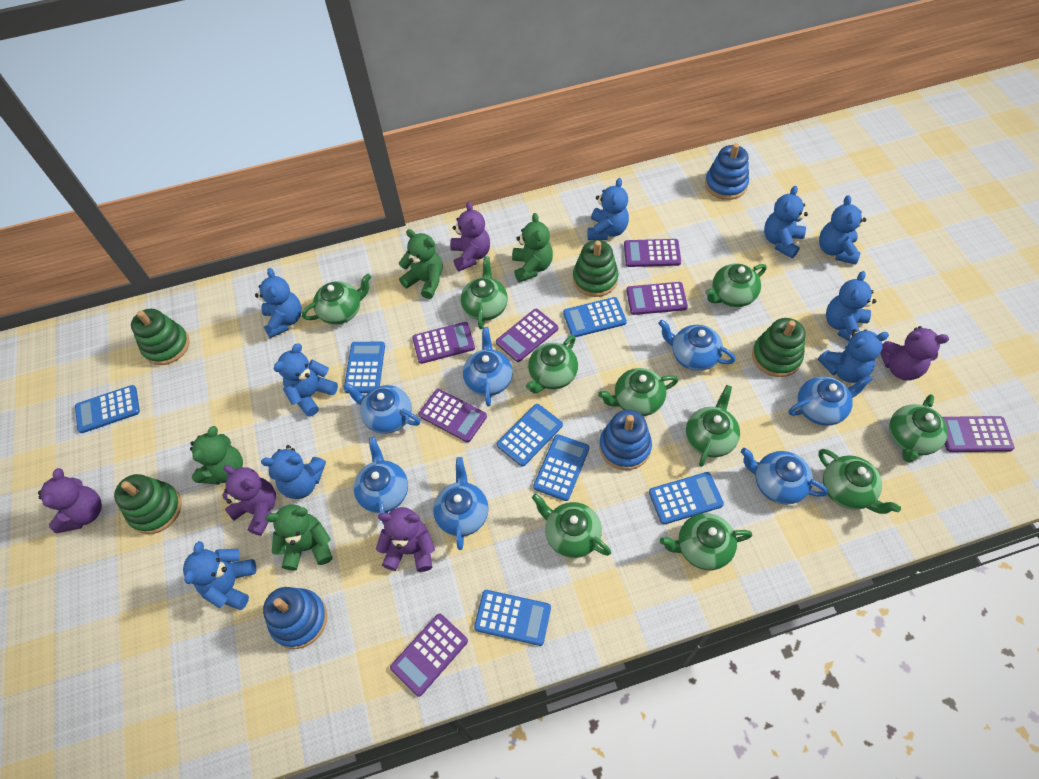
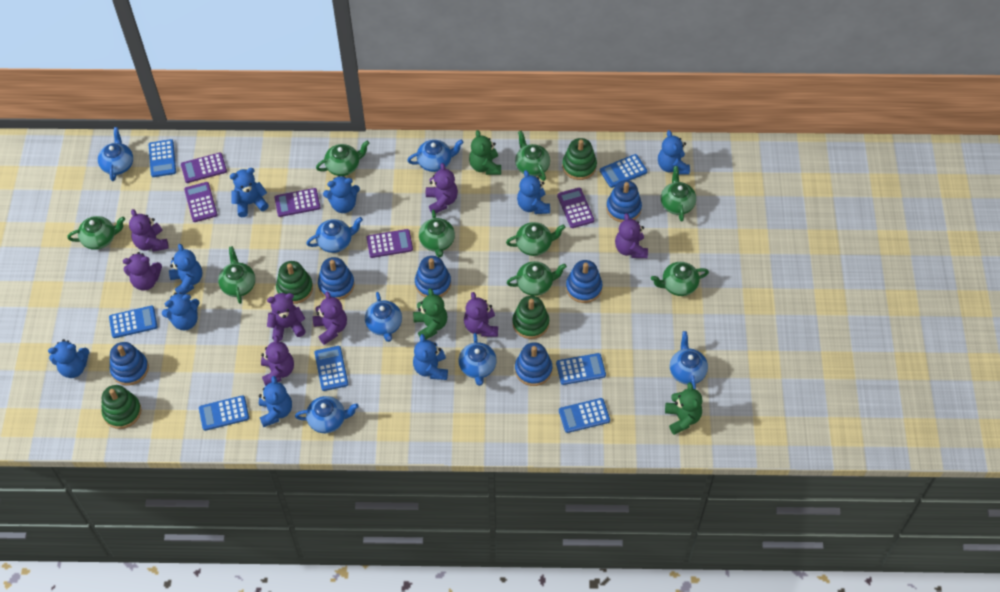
blue stacking toy: 3 -> 6
green teapot: 10 -> 9
green teddy bear: 4 -> 3
purple calculator: 7 -> 5
purple teddy bear: 5 -> 8

